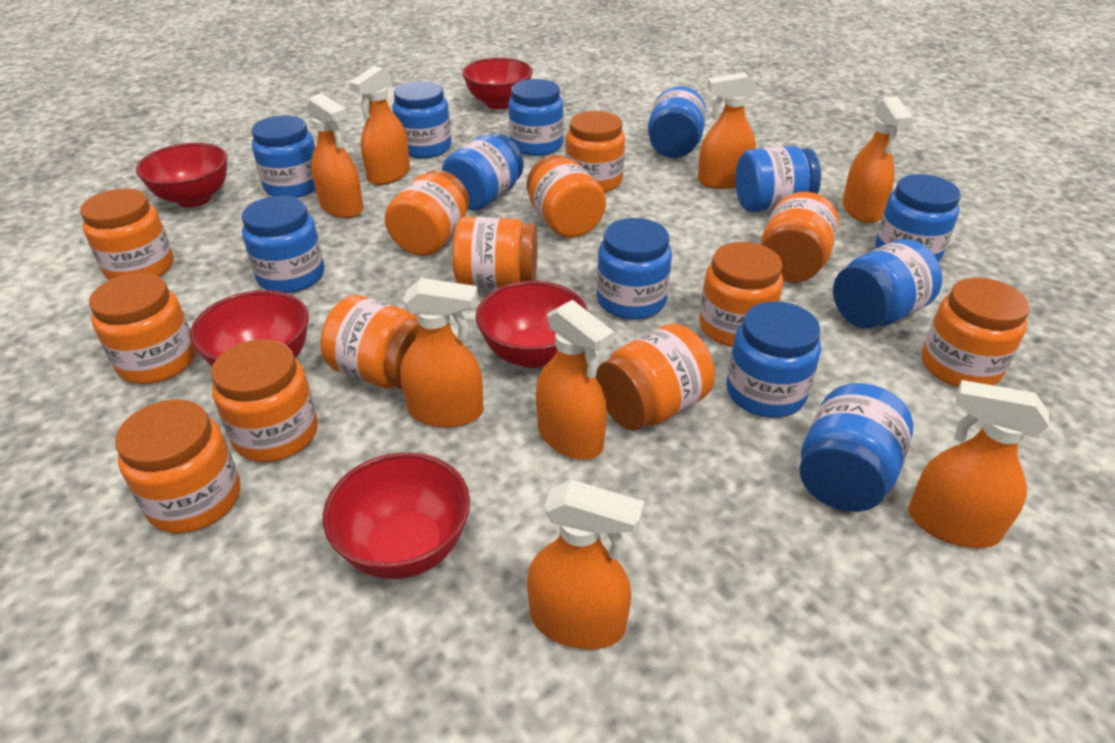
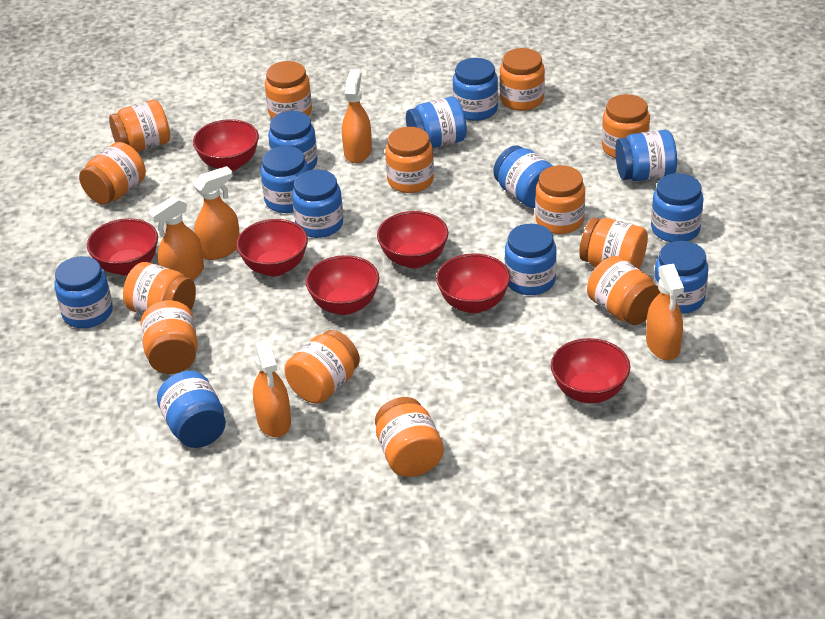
orange spray bottle: 8 -> 5
red bowl: 5 -> 7

